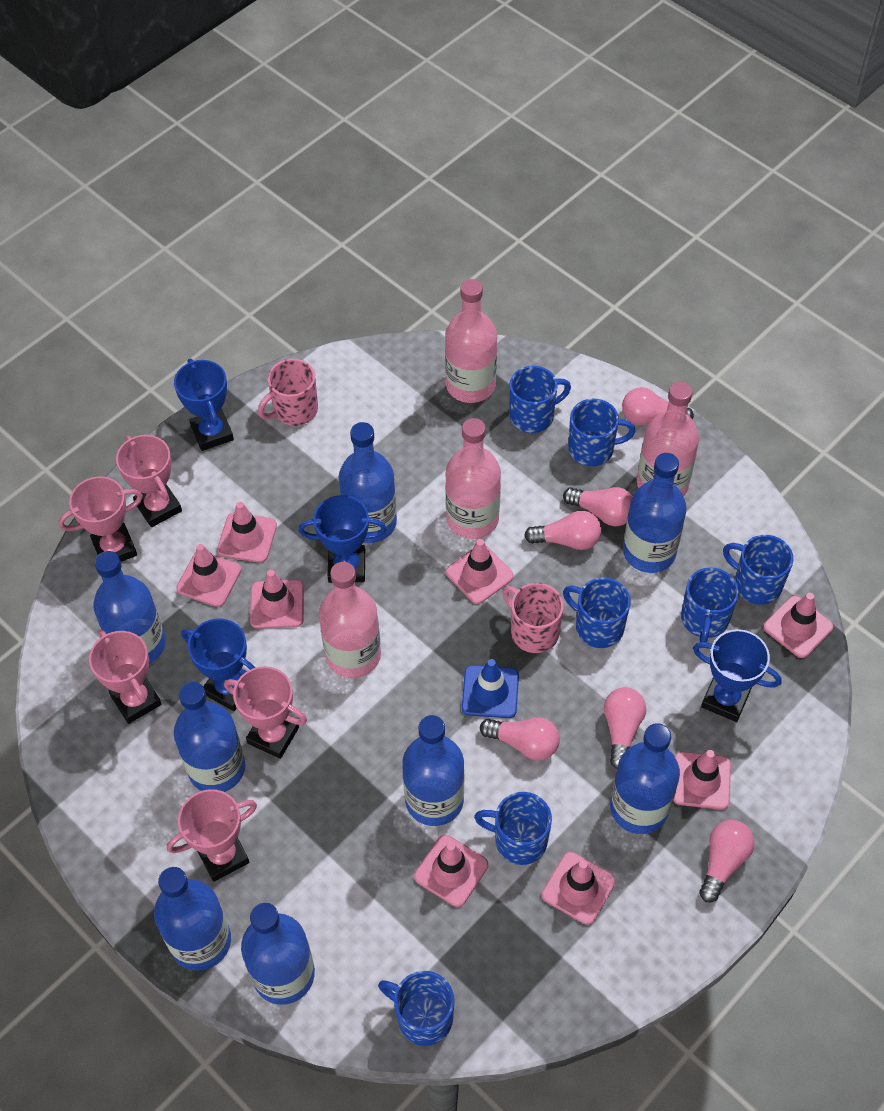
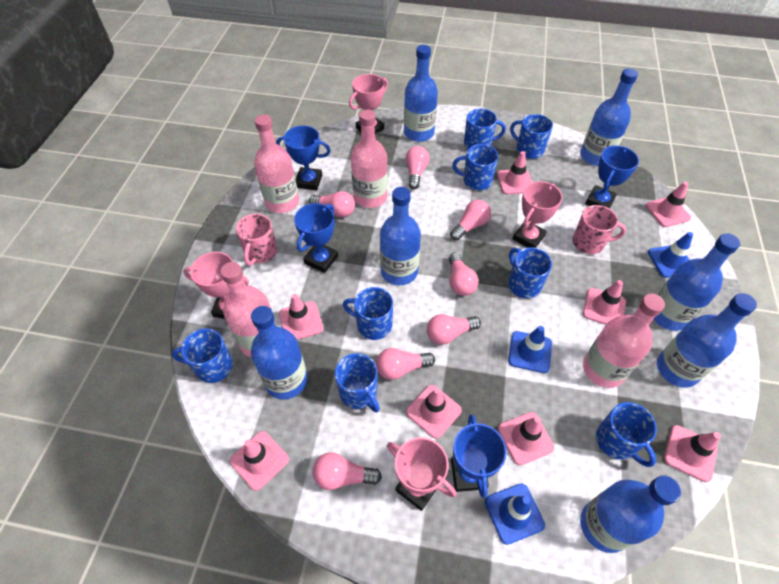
blue bottle: 8 -> 7
blue mug: 7 -> 8
blue traffic cone: 1 -> 3
pink light bulb: 6 -> 7
pink trophy: 5 -> 4

